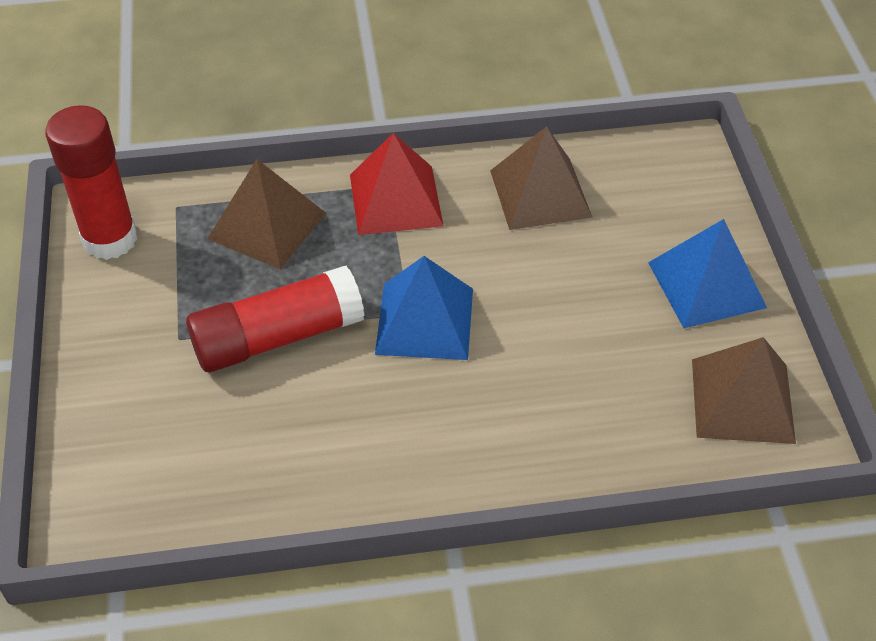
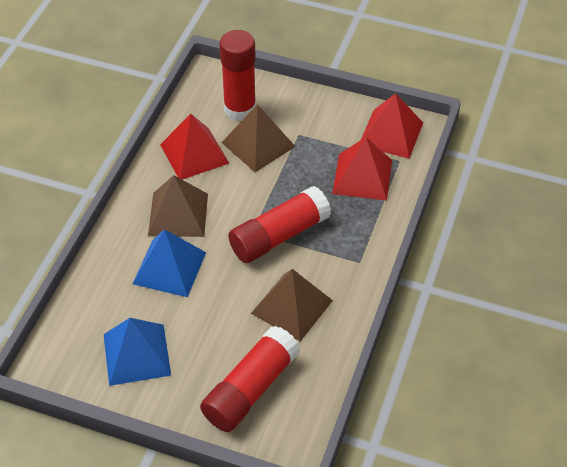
red glue stick: 2 -> 3
red pyramid: 1 -> 3

